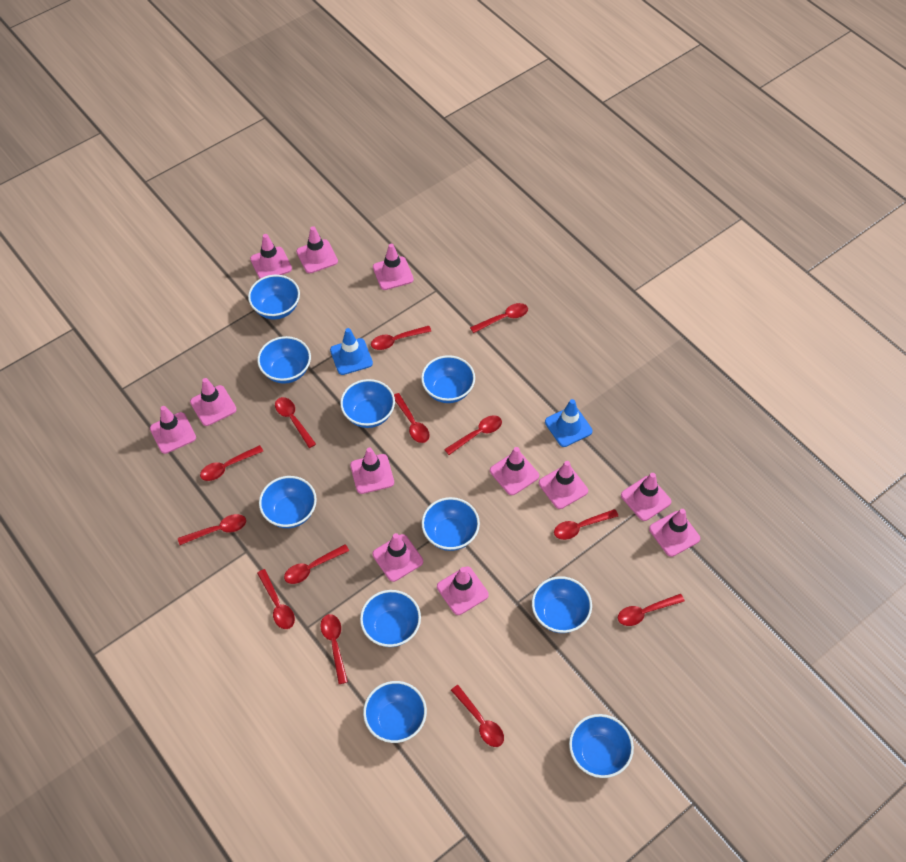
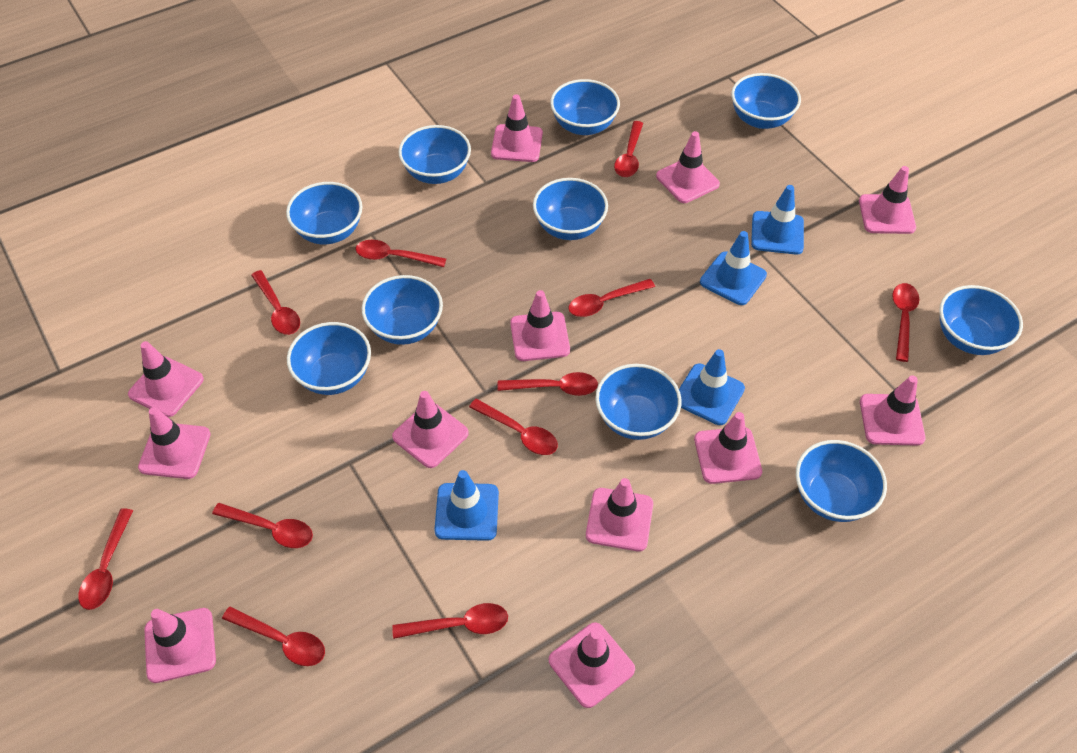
blue traffic cone: 2 -> 4
red spoon: 13 -> 11

